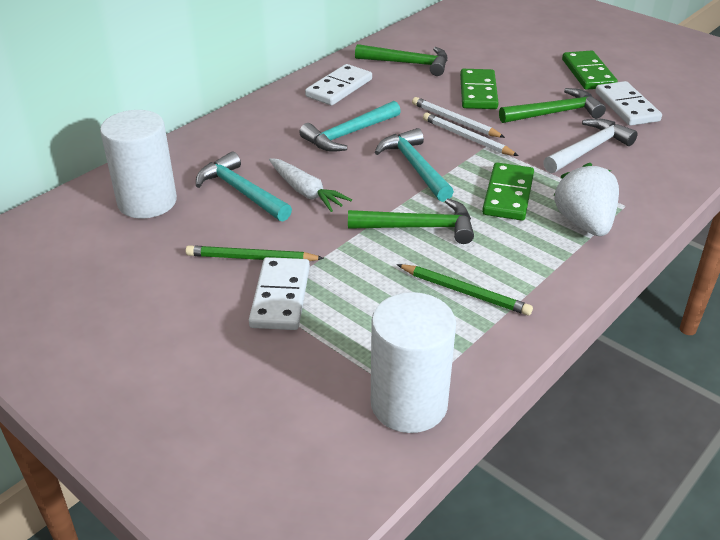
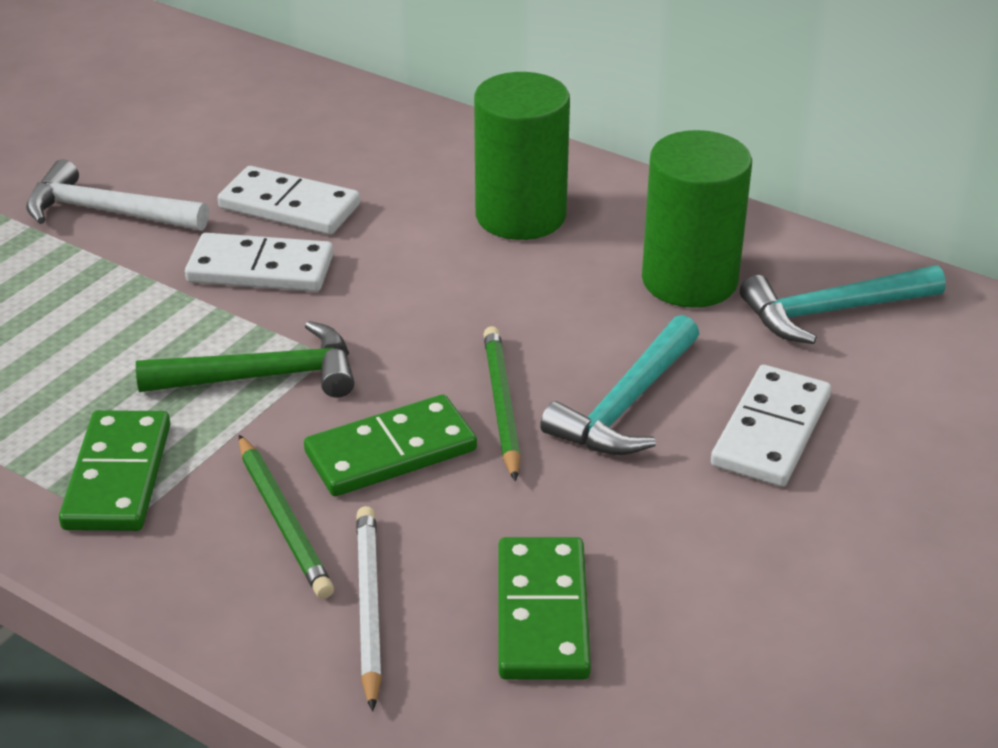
green cylinder: 0 -> 2
green hammer: 3 -> 1
turquoise hammer: 3 -> 2
white carrot: 1 -> 0
white cylinder: 2 -> 0
white pencil: 2 -> 1
white strawberry: 1 -> 0

